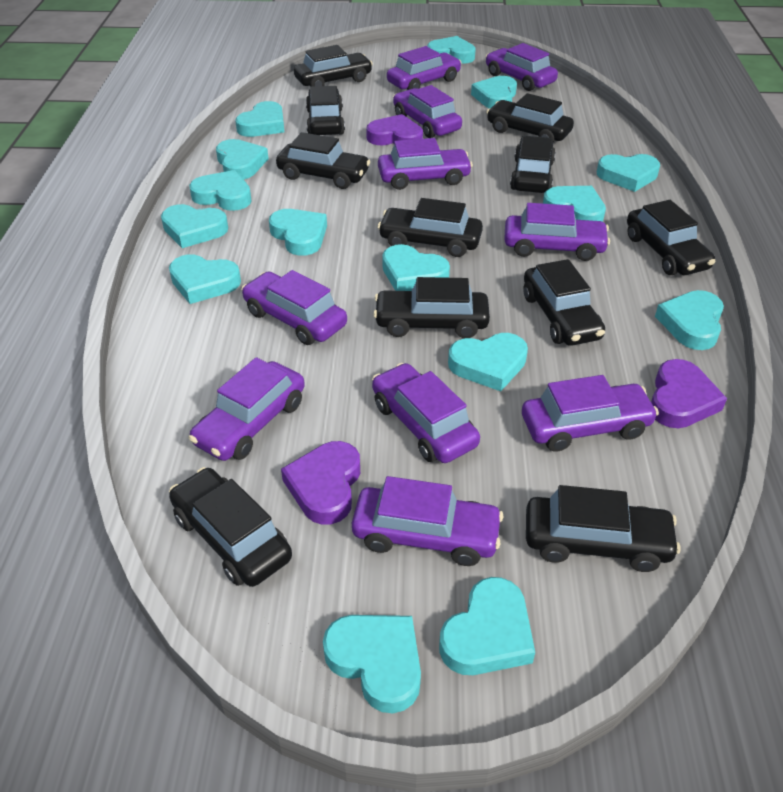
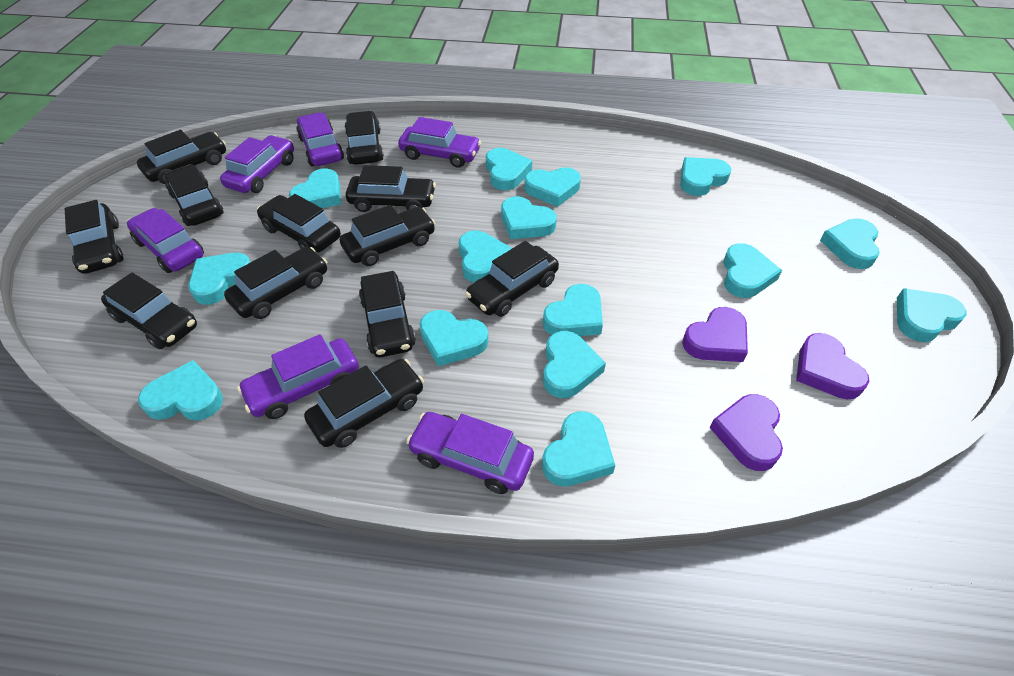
black car: 11 -> 12
purple car: 10 -> 6

